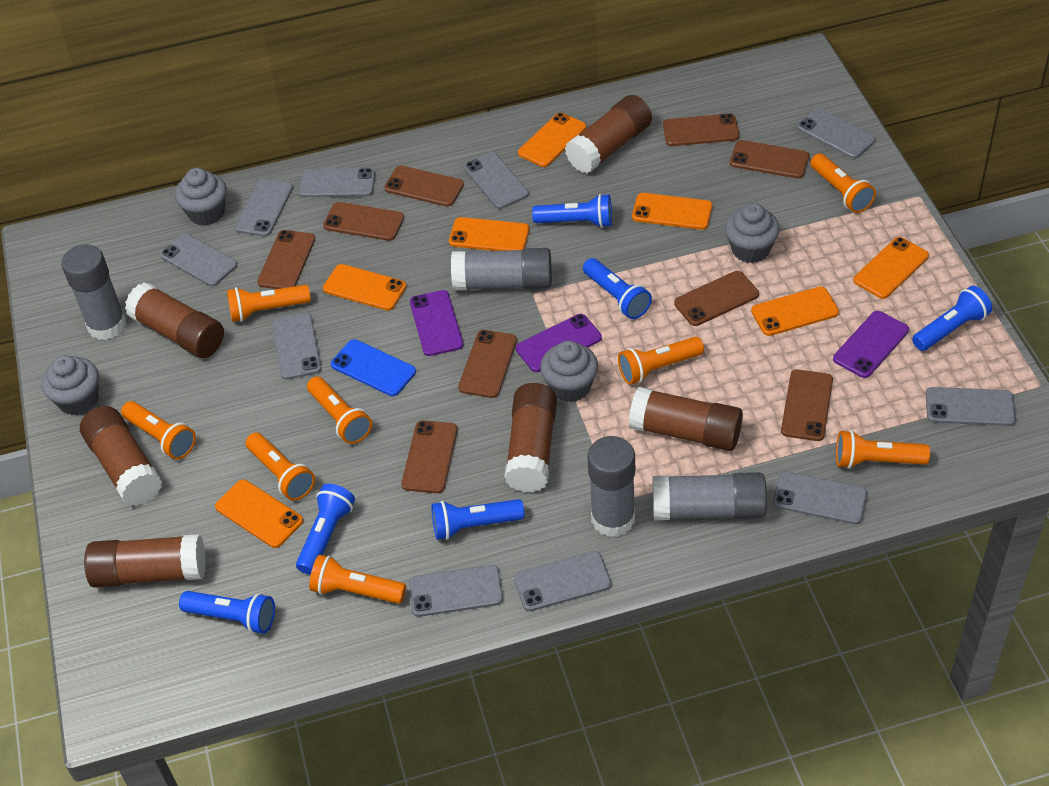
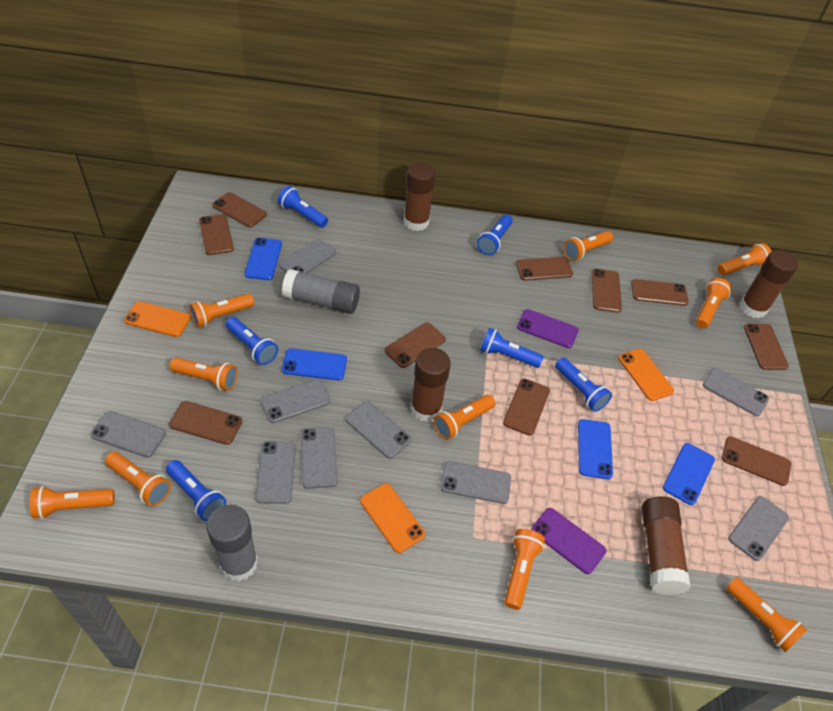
blue phone: 1 -> 4
brown glue stick: 6 -> 4
brown phone: 9 -> 10
grey cupcake: 4 -> 0
grey glue stick: 4 -> 2
grey phone: 10 -> 9
orange flashlight: 8 -> 10
orange phone: 7 -> 3
purple phone: 3 -> 2

